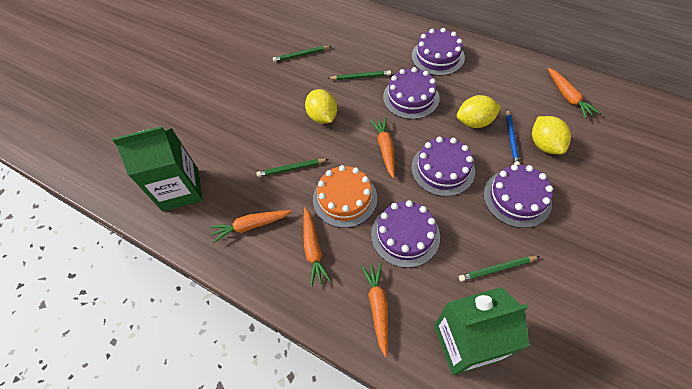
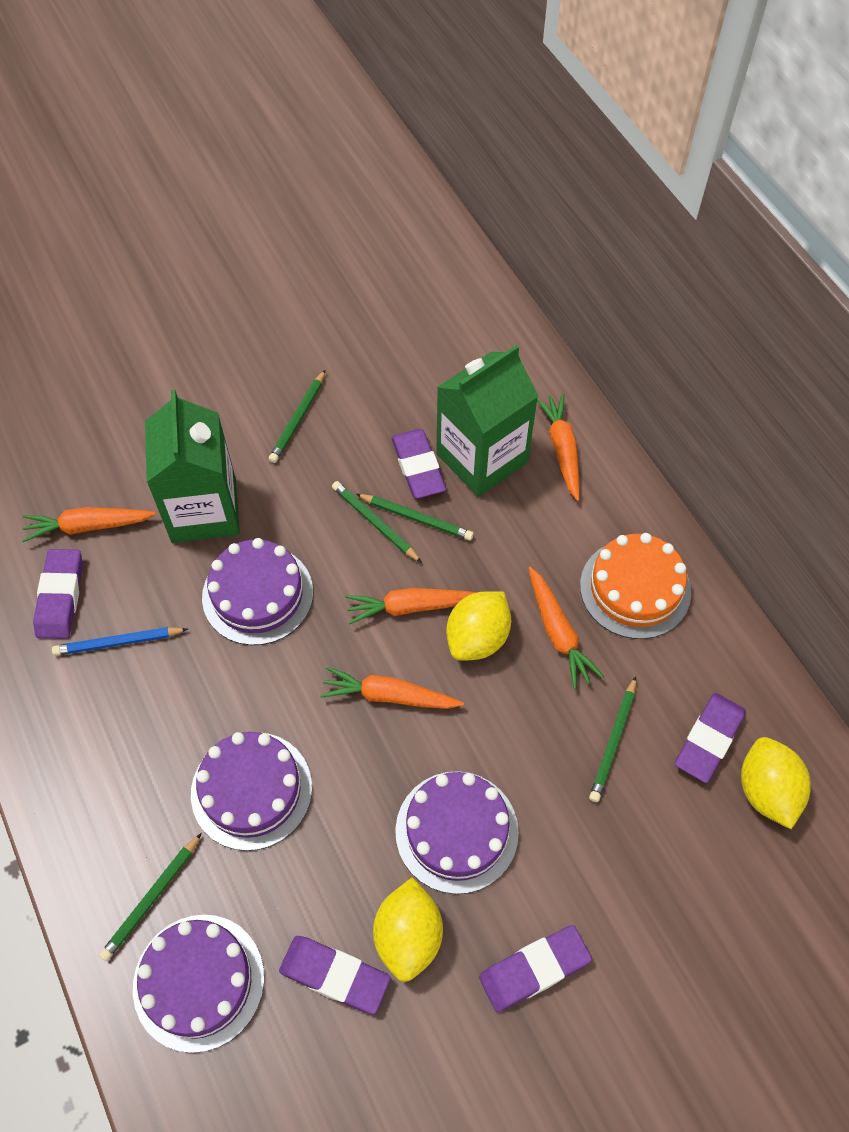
green pencil: 4 -> 5
purple cake: 5 -> 4
purple eraser: 0 -> 5

